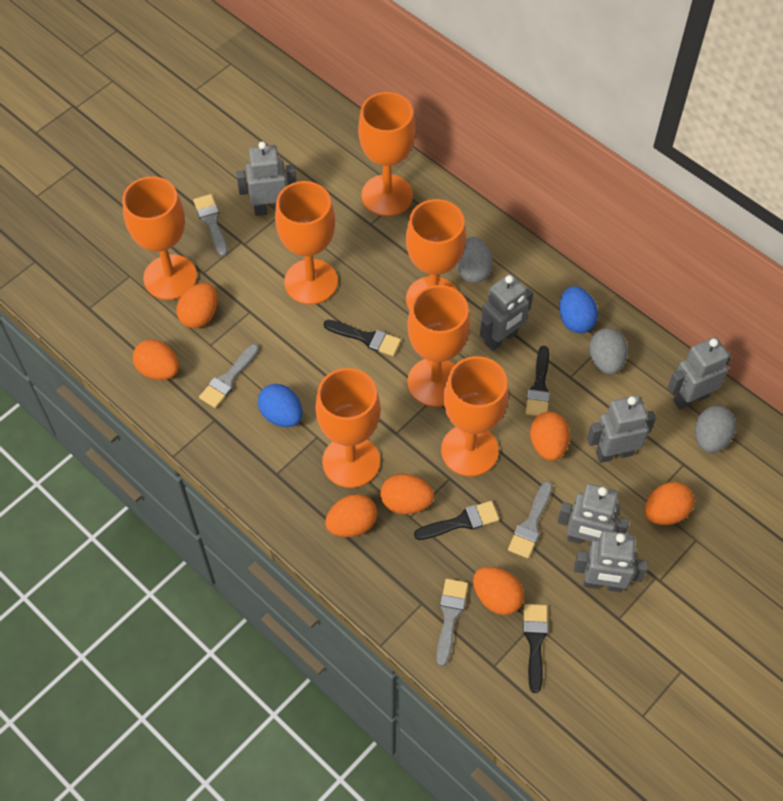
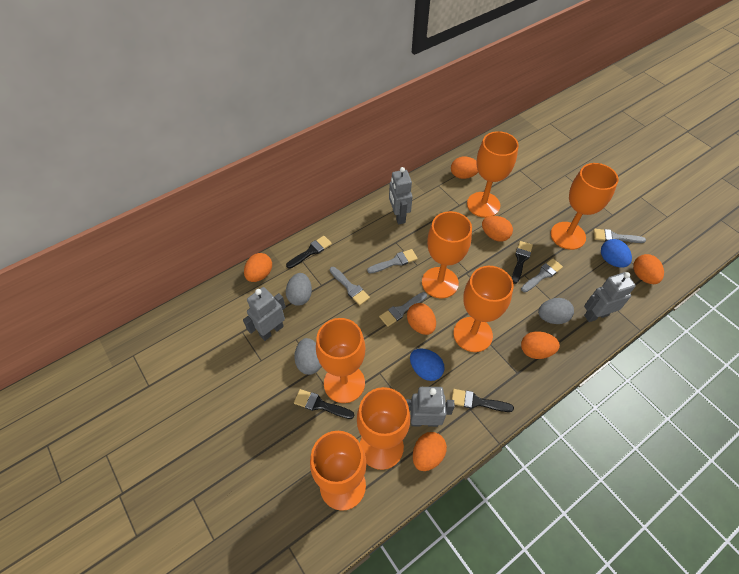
grey brush: 4 -> 5
grey robot: 6 -> 4

